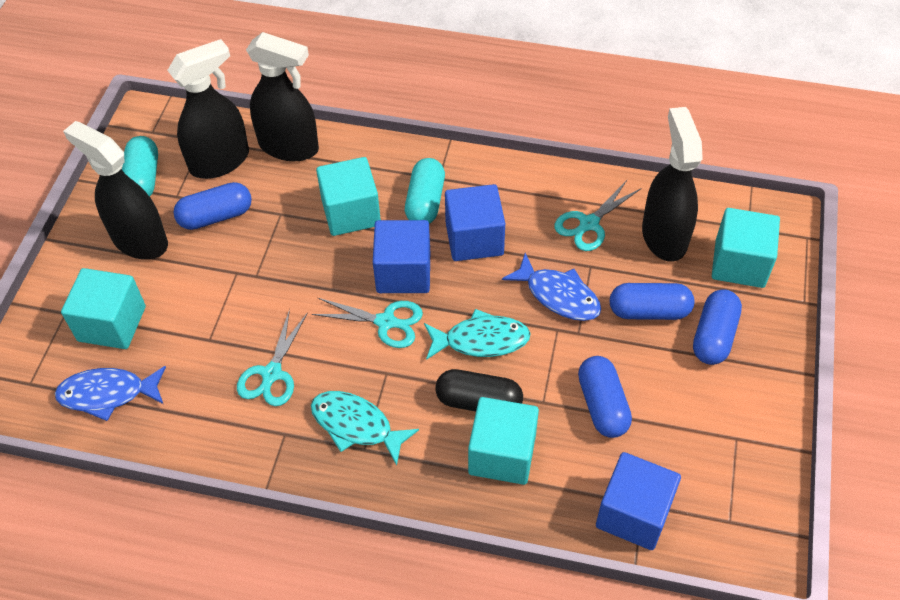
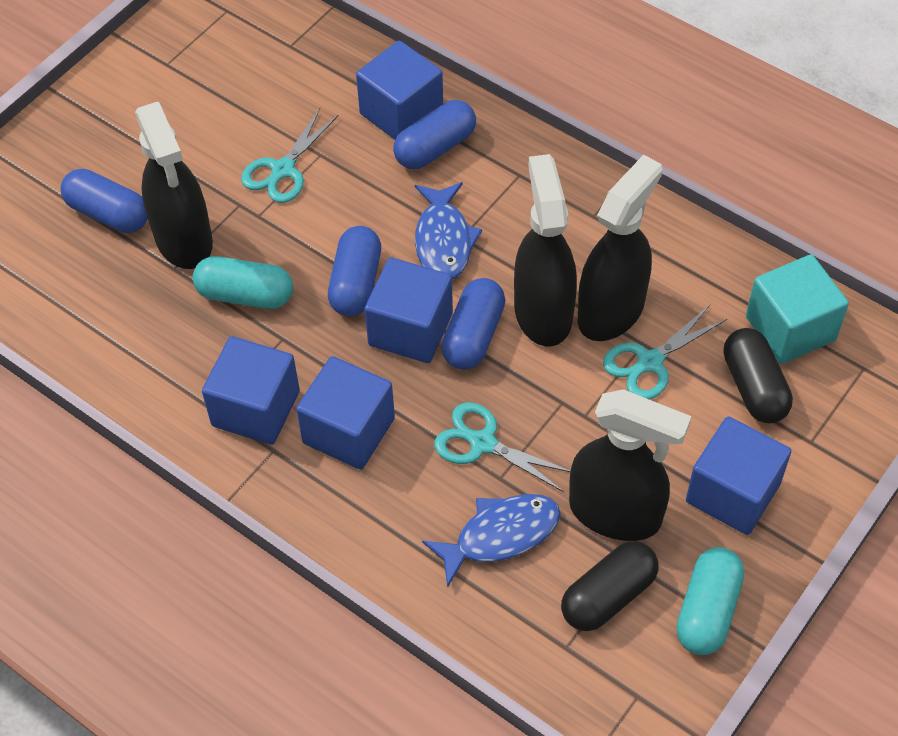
black capsule: 1 -> 2
blue cube: 3 -> 5
turquoise cube: 4 -> 1
turquoise fish: 2 -> 0

